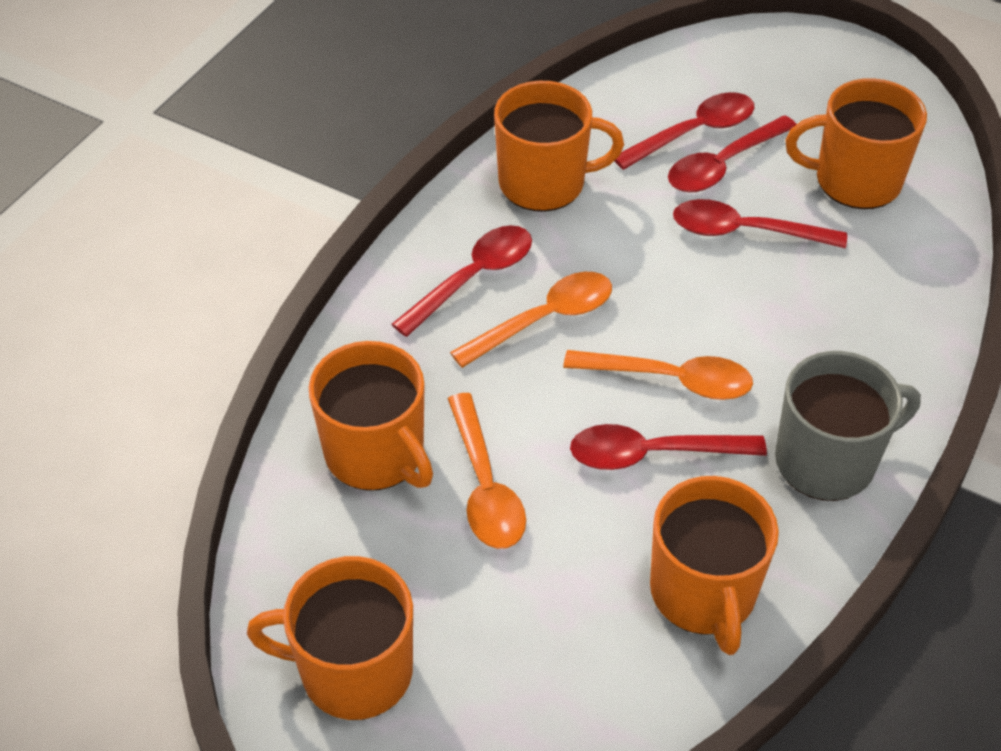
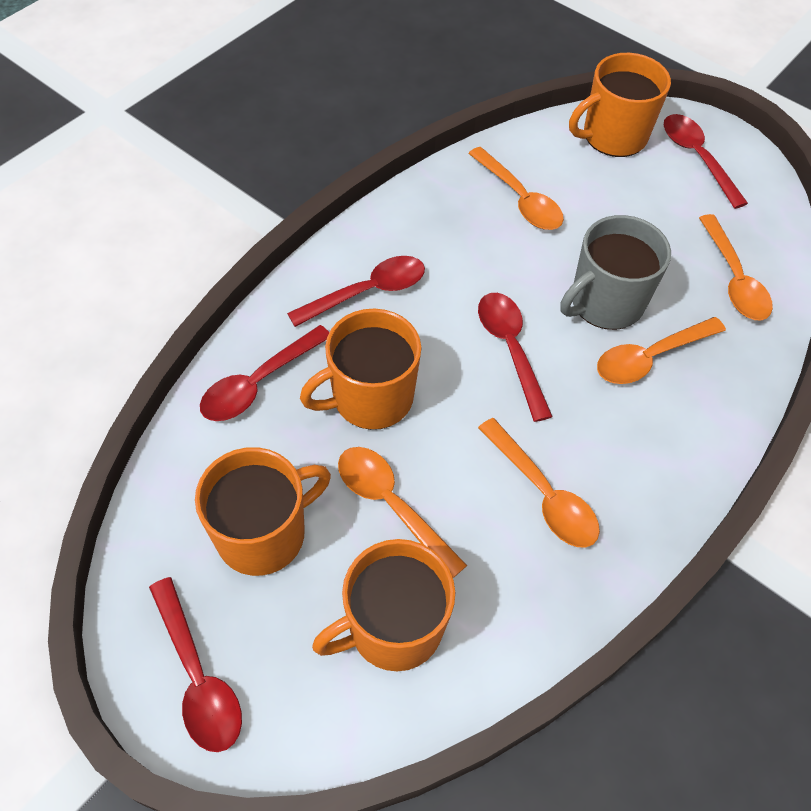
orange mug: 5 -> 4
orange spoon: 3 -> 5

